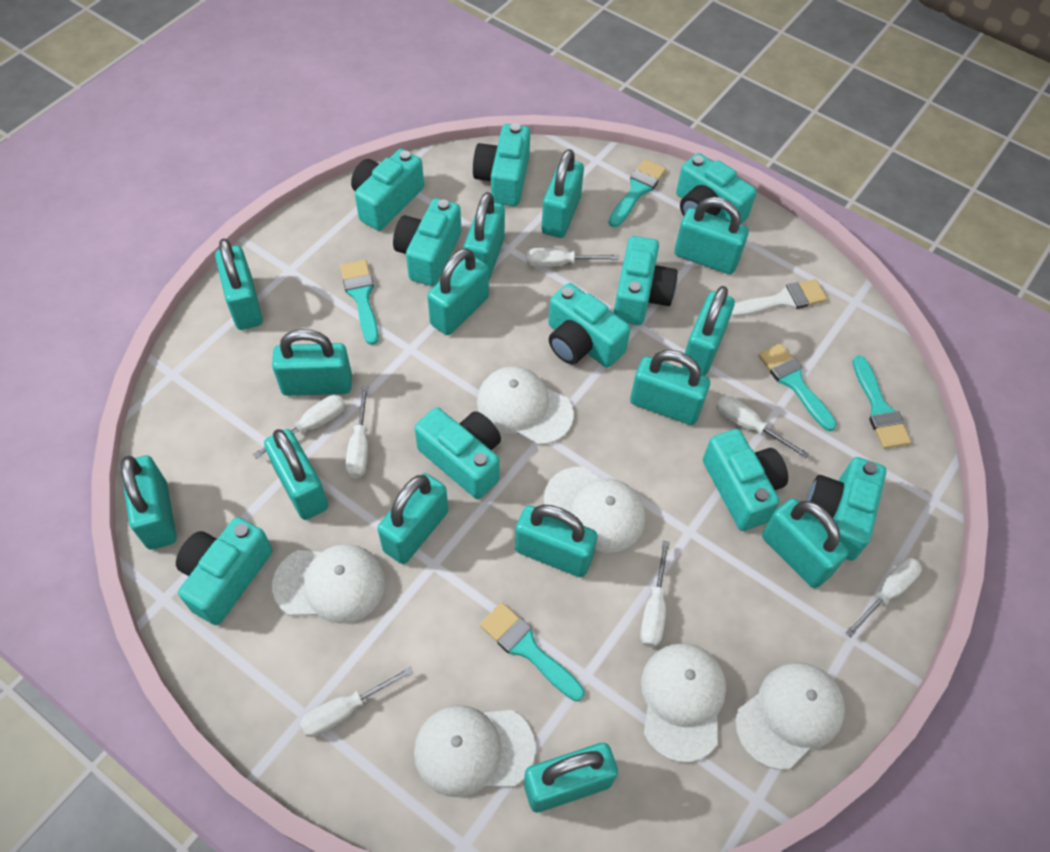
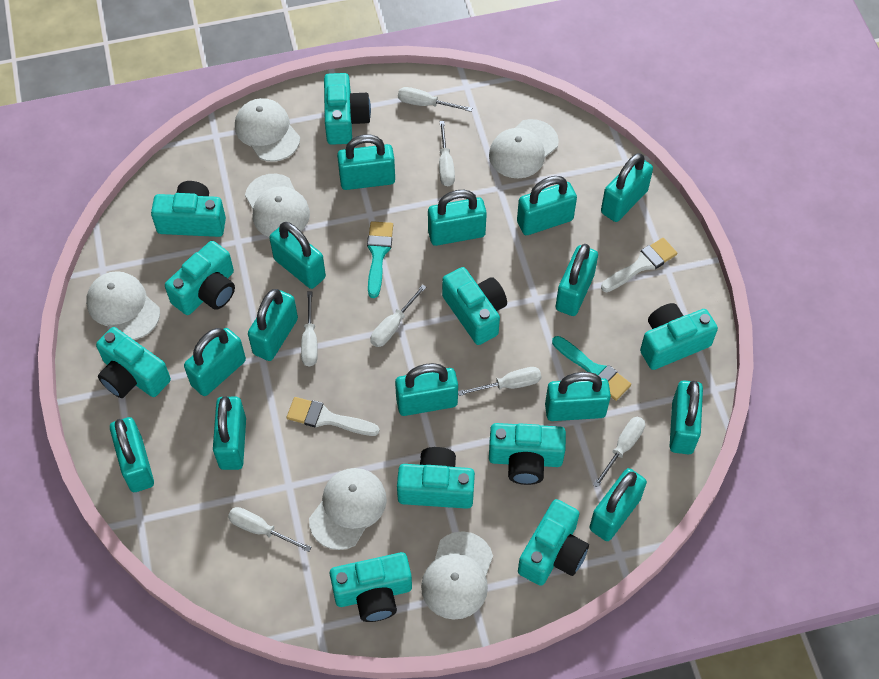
turquoise brush: 5 -> 2
white brush: 1 -> 2

